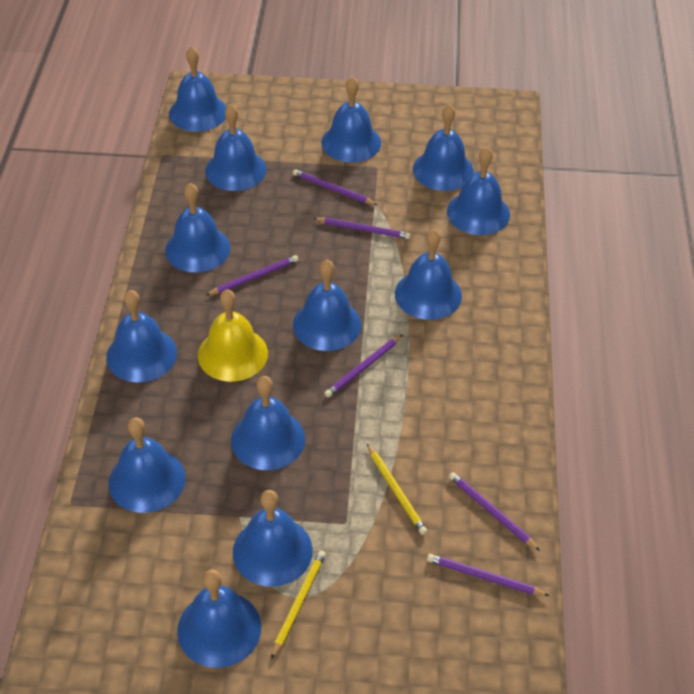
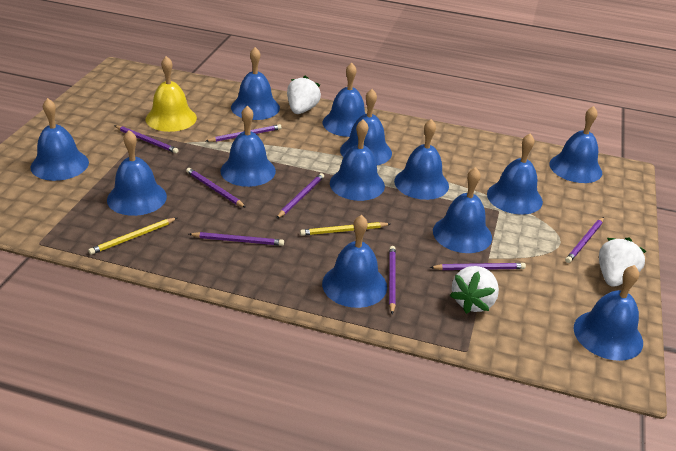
purple pencil: 6 -> 8
white strawberry: 0 -> 3

